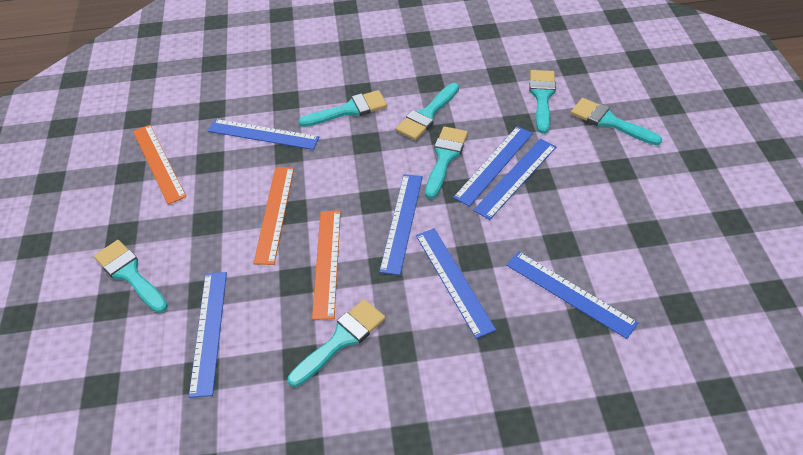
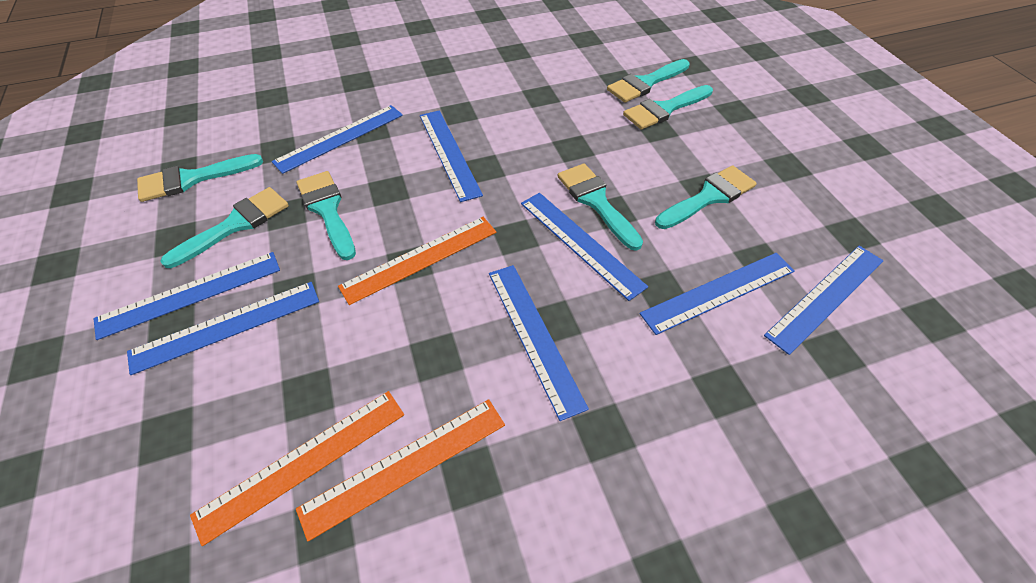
blue ruler: 7 -> 8

